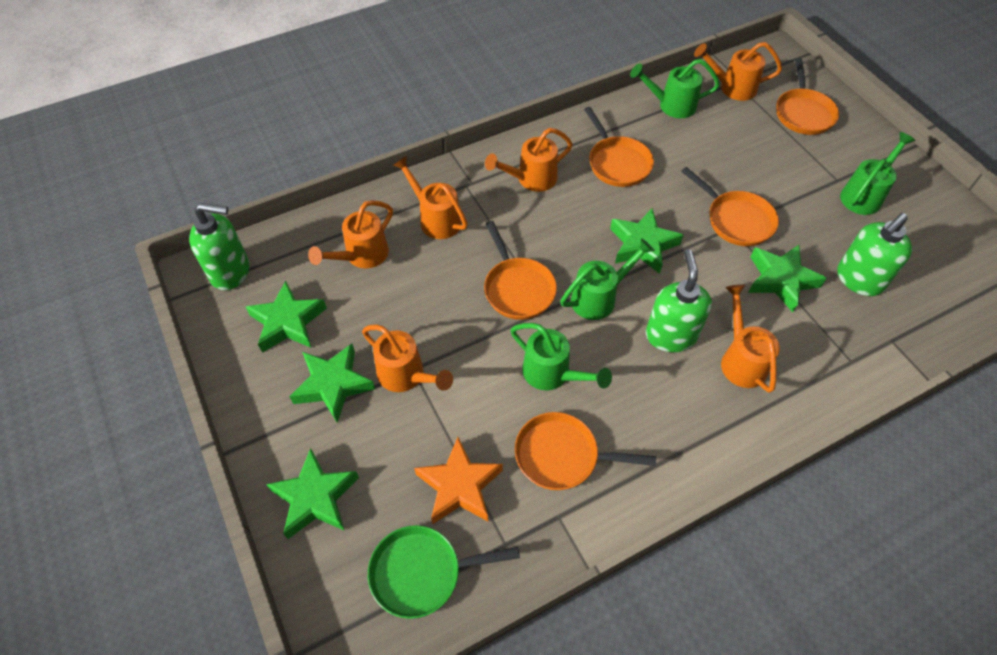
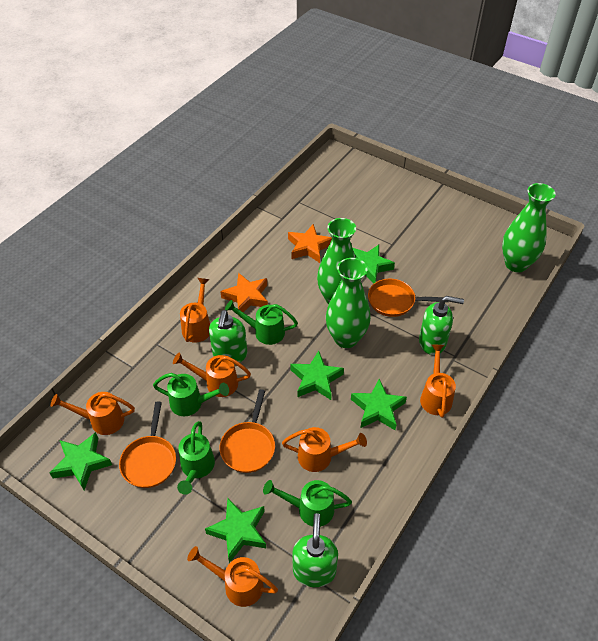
green pan: 1 -> 0
green vase: 0 -> 3
orange pan: 5 -> 3
orange star: 1 -> 2

